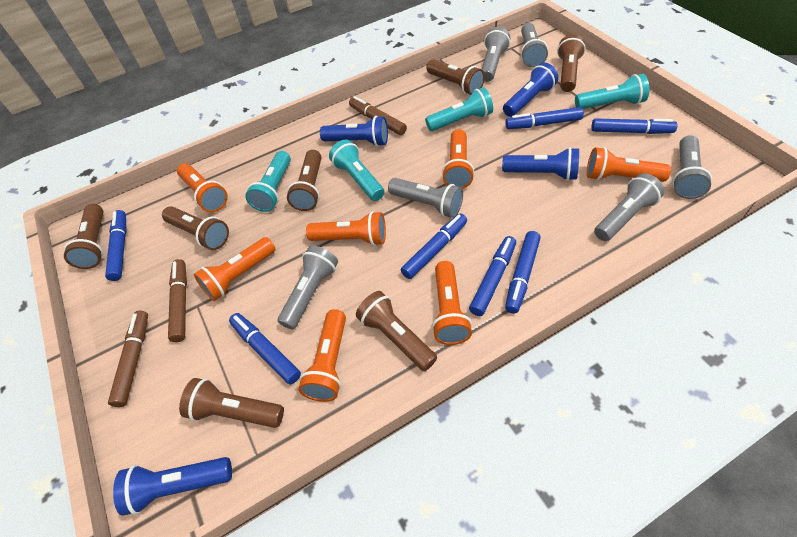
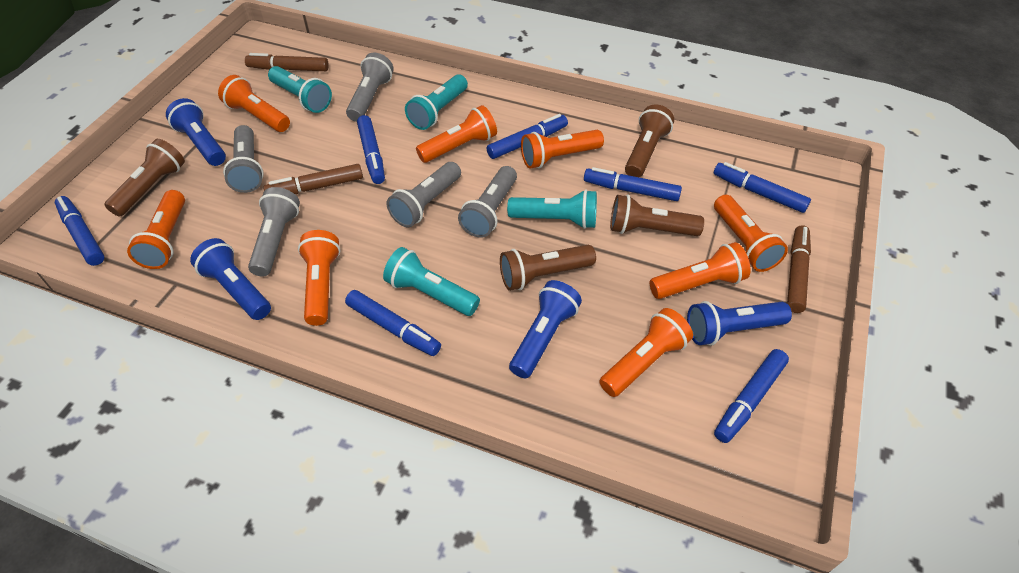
brown flashlight: 7 -> 4
grey flashlight: 6 -> 5
orange flashlight: 7 -> 8

